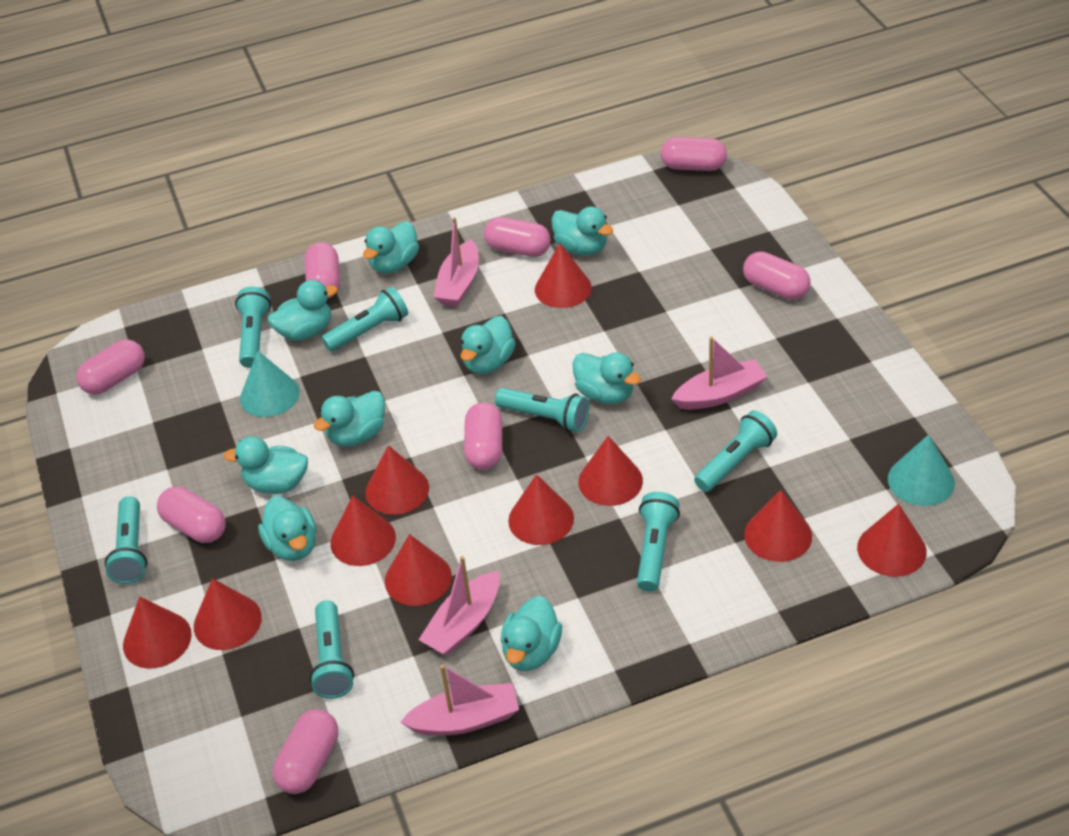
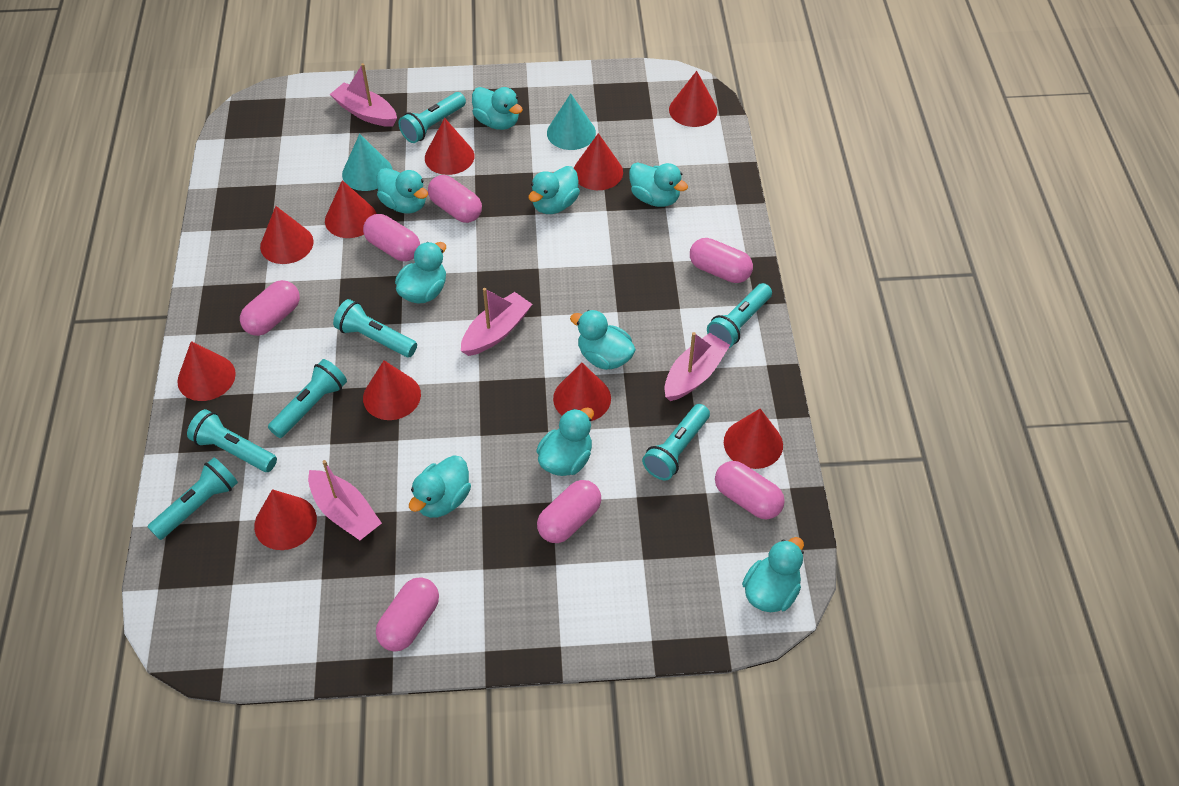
pink capsule: 8 -> 7

